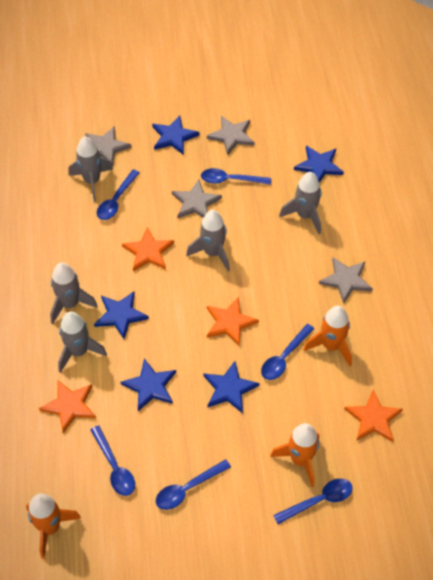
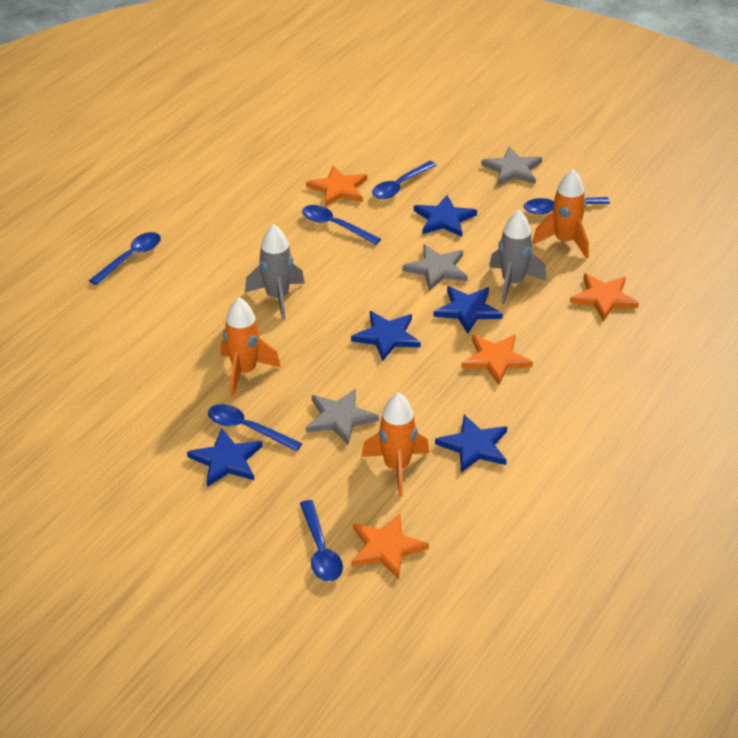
grey rocket: 5 -> 2
grey star: 4 -> 3

